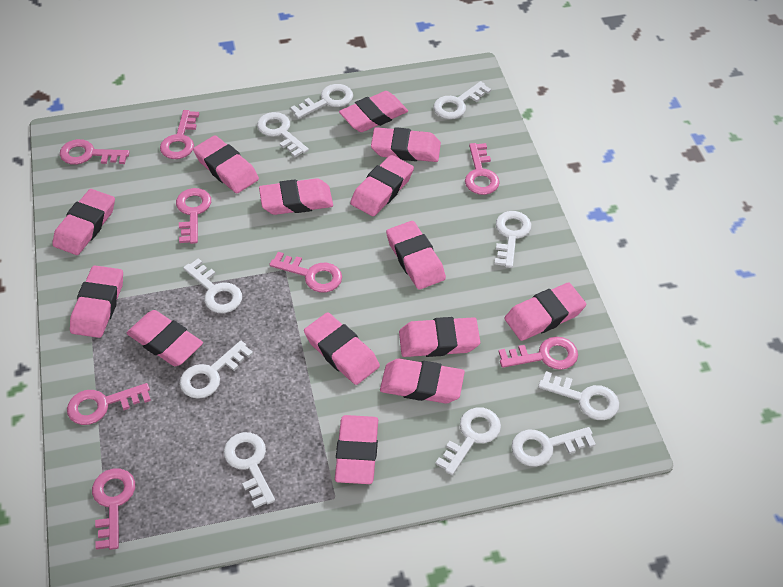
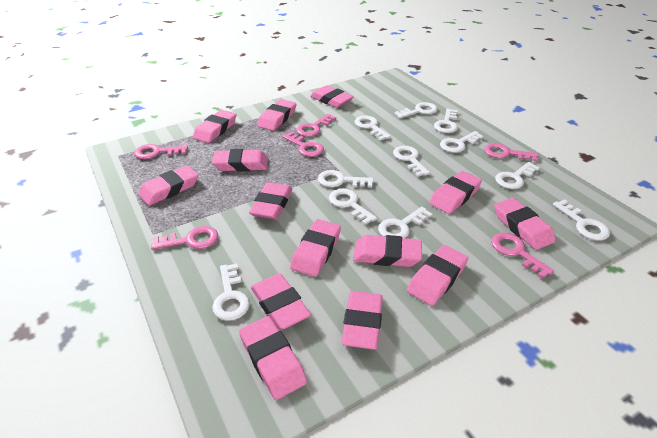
pink key: 8 -> 6
white key: 10 -> 11

